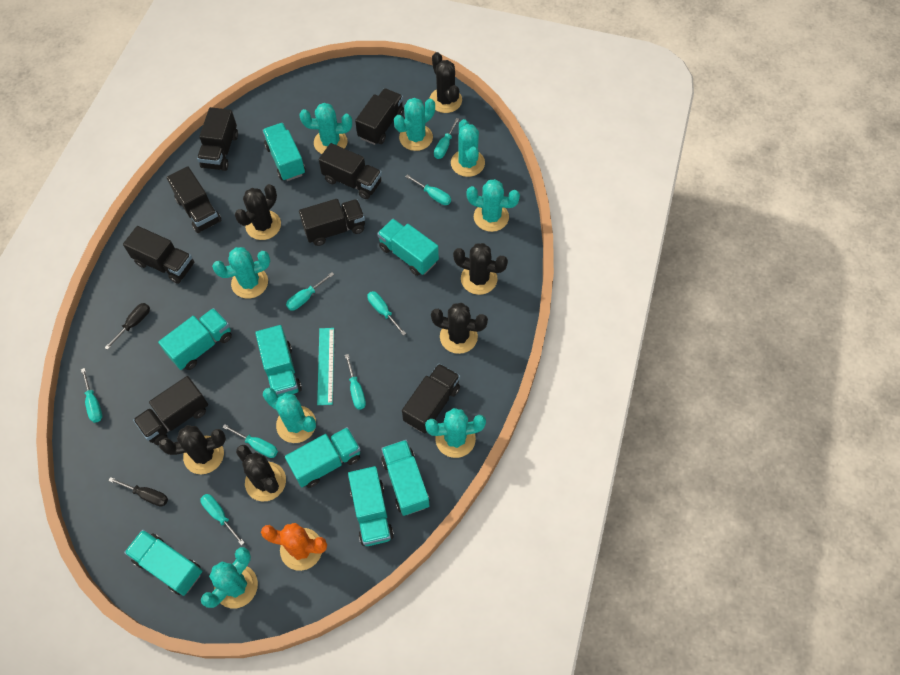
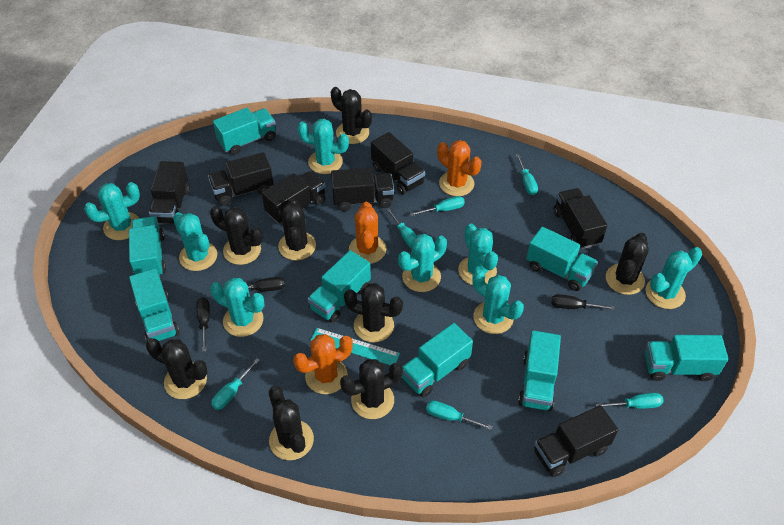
black cactus: 6 -> 8
black screwdriver: 2 -> 3
black truck: 8 -> 7
orange cactus: 1 -> 3
turquoise screwdriver: 8 -> 6

